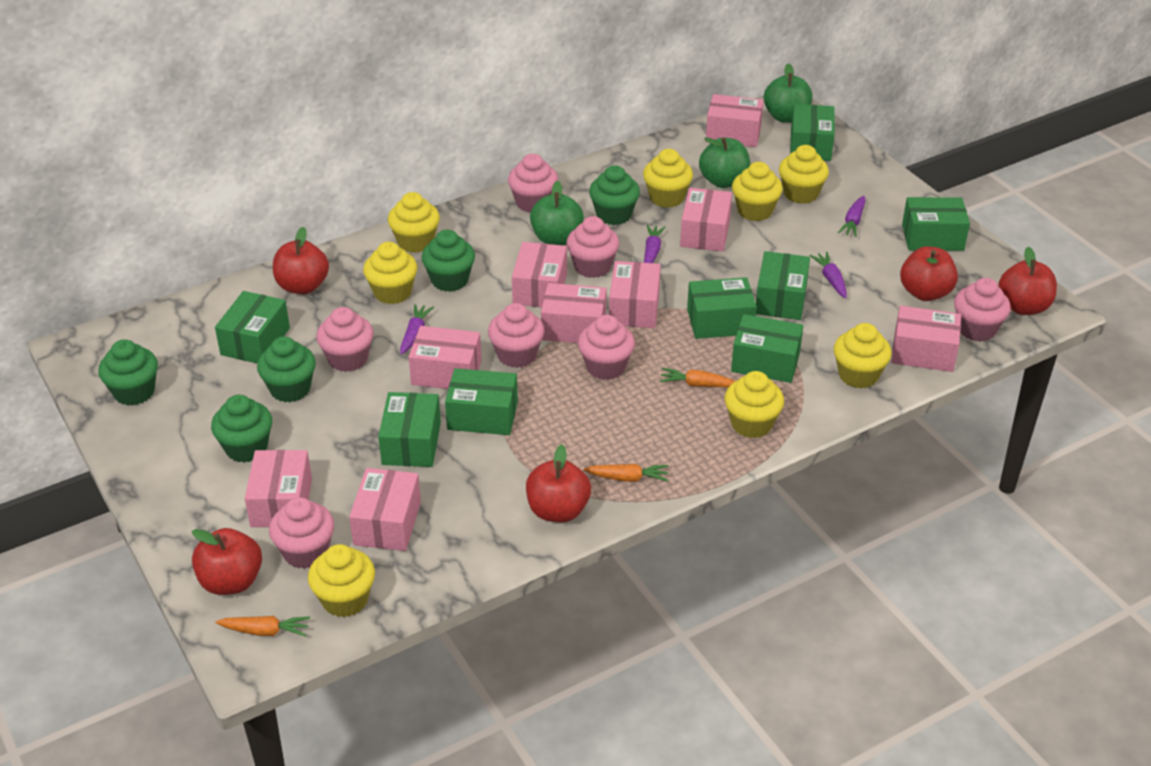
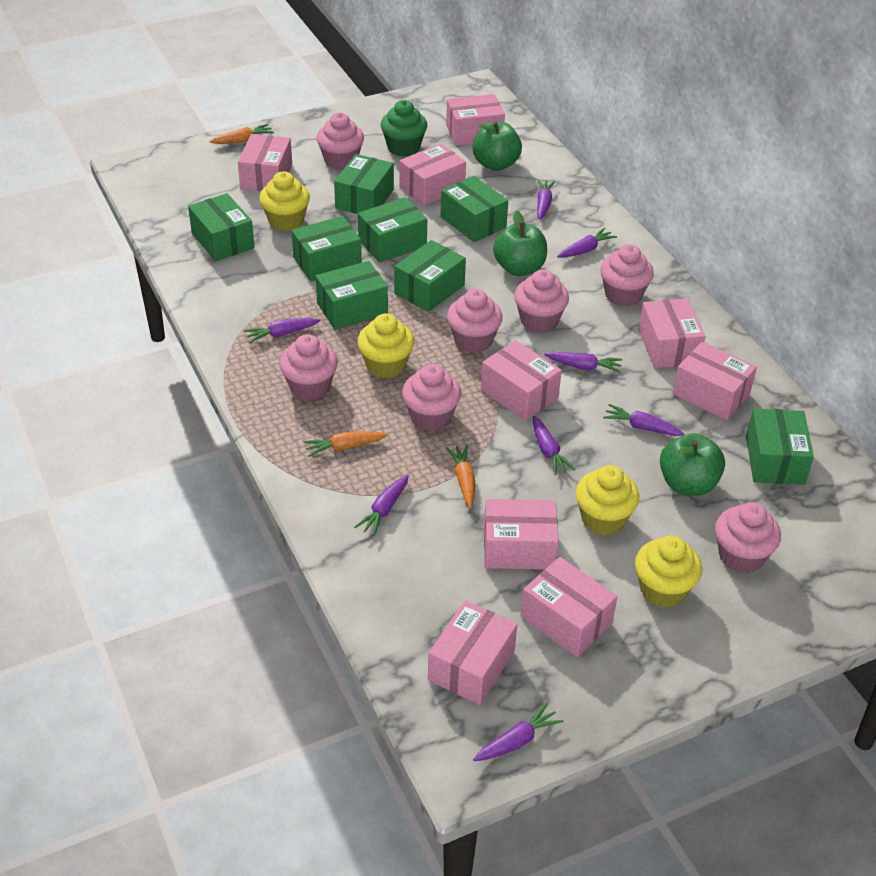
green cupcake: 5 -> 1
purple carrot: 4 -> 8
red apple: 5 -> 0
yellow cupcake: 8 -> 4

